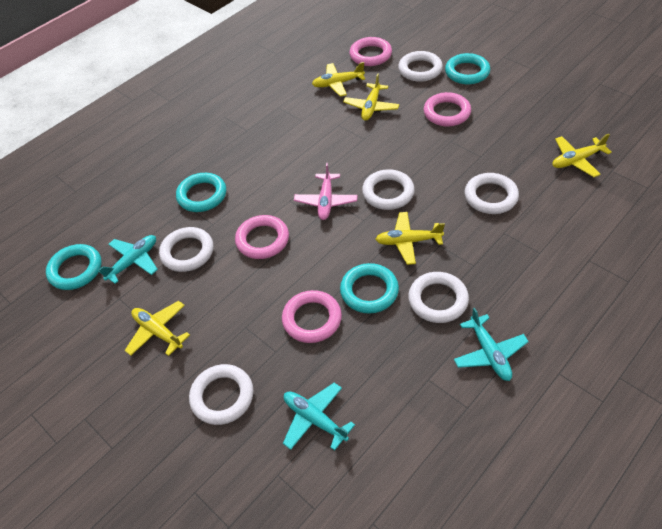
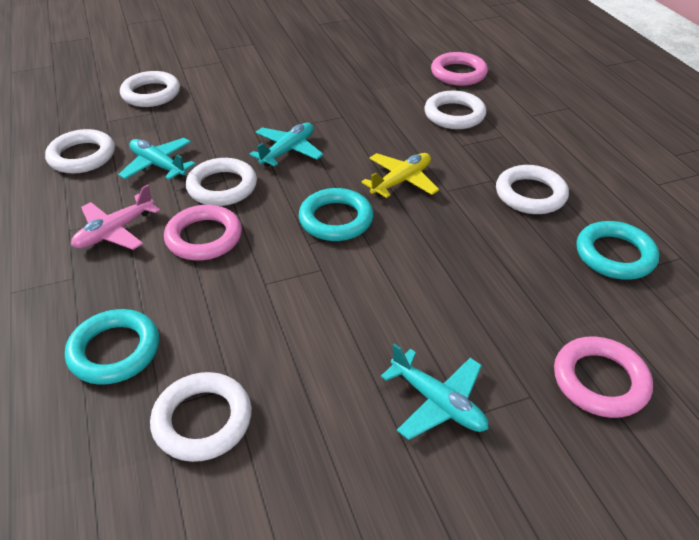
pink ring: 4 -> 3
turquoise ring: 4 -> 3
yellow plane: 5 -> 1

